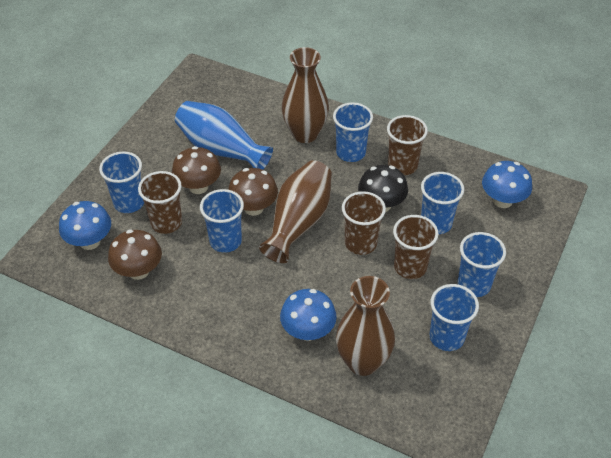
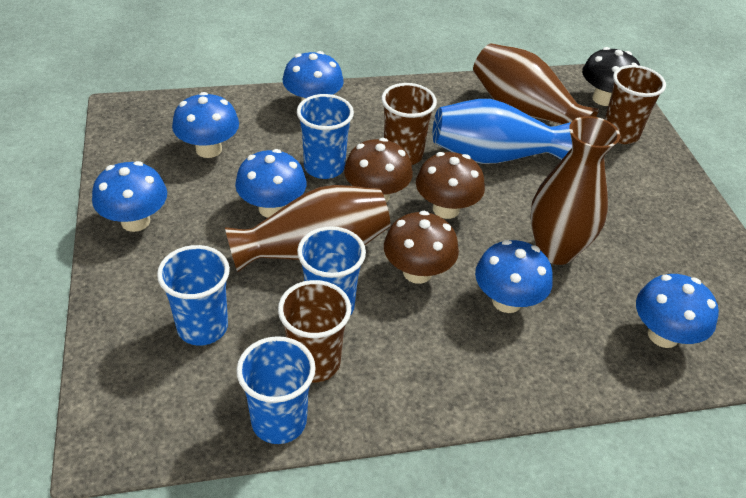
blue cup: 6 -> 4
blue mushroom: 3 -> 6
brown cup: 4 -> 3

